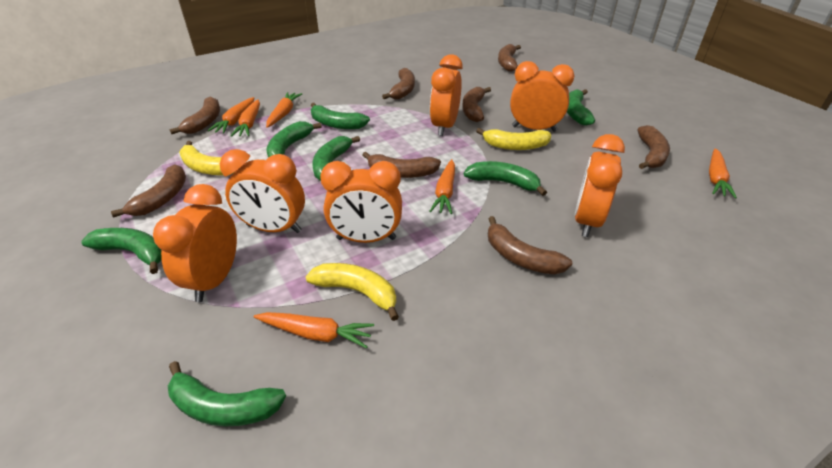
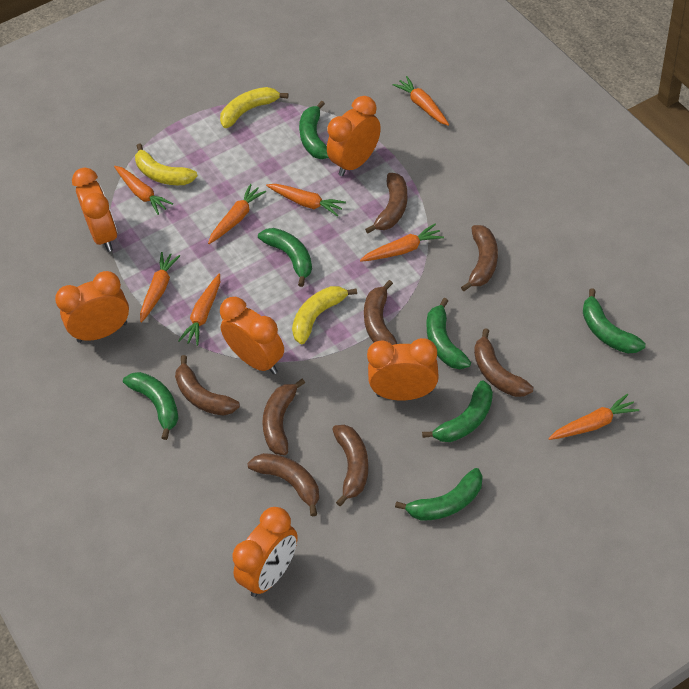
orange carrot: 6 -> 8

